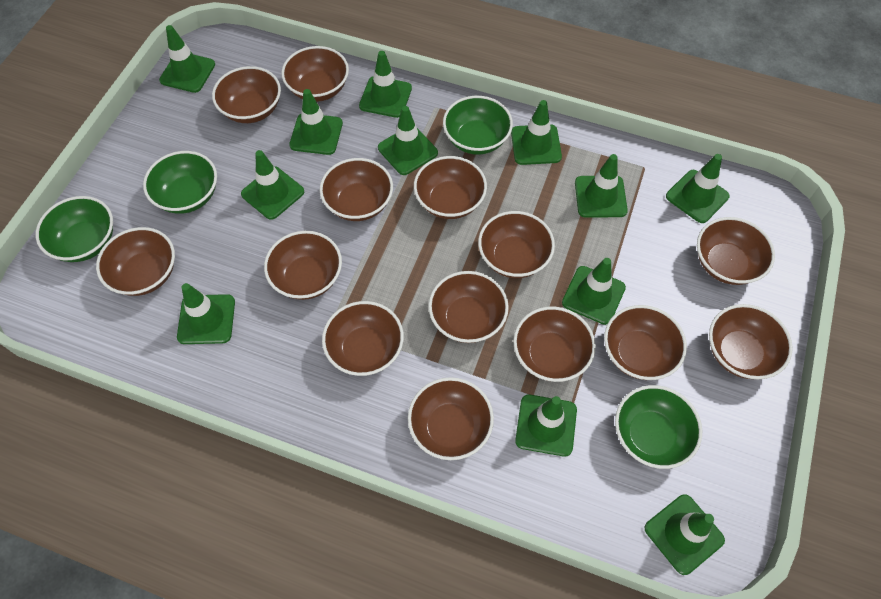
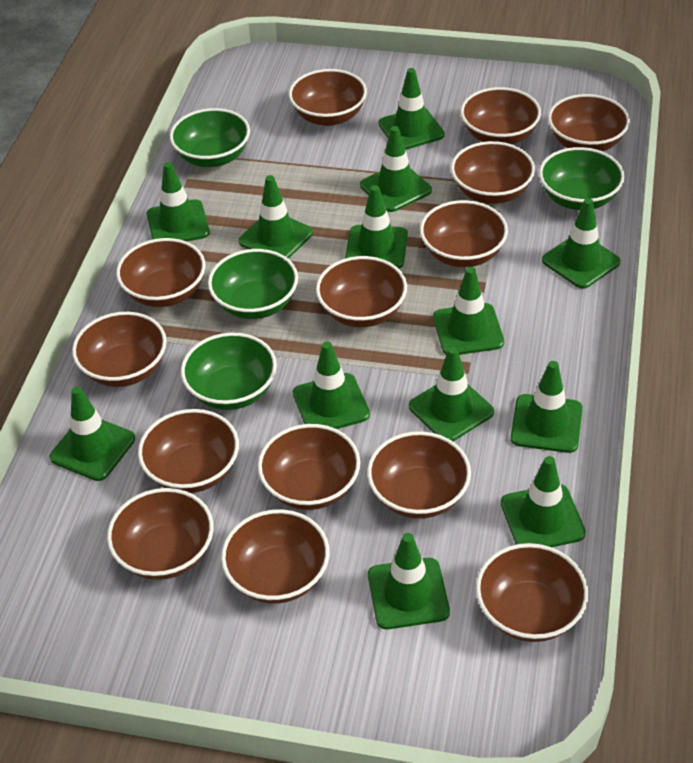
green traffic cone: 12 -> 13

